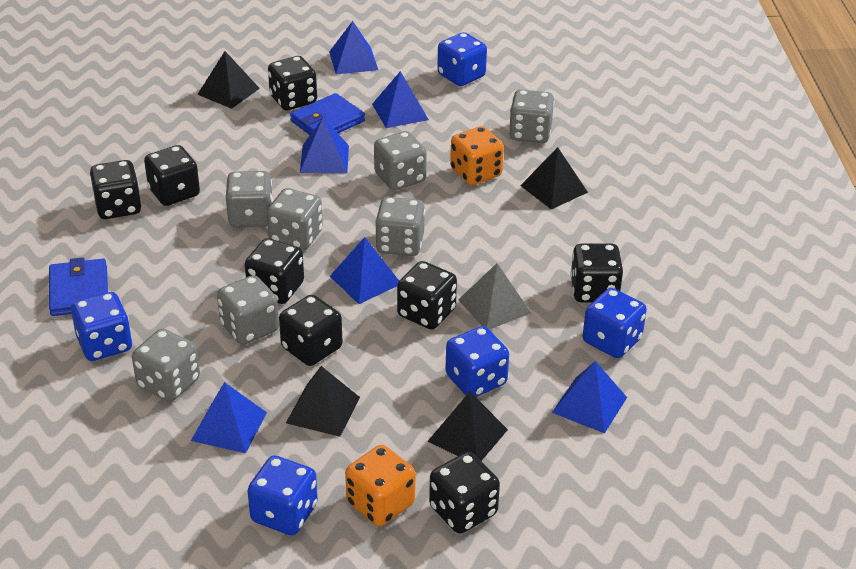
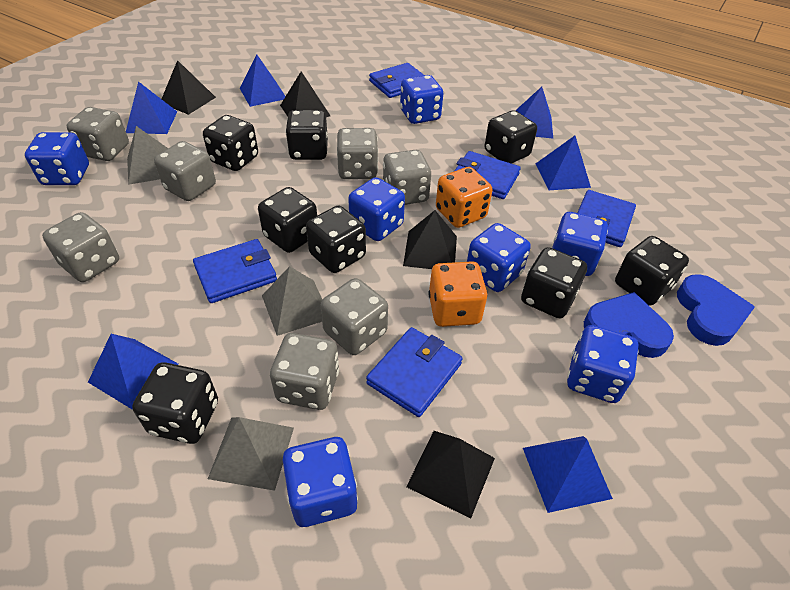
blue dice: 5 -> 7
blue heart: 0 -> 2
blue wallet: 2 -> 5
grey pyramid: 1 -> 3

